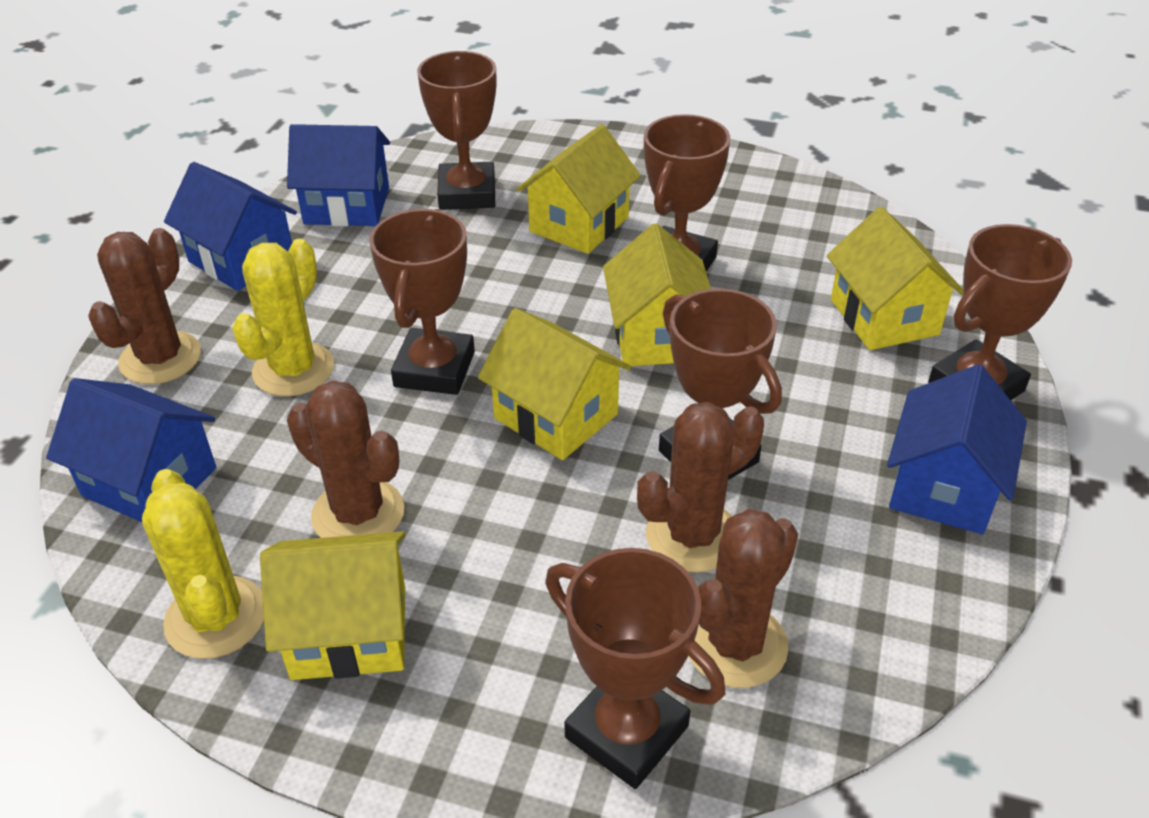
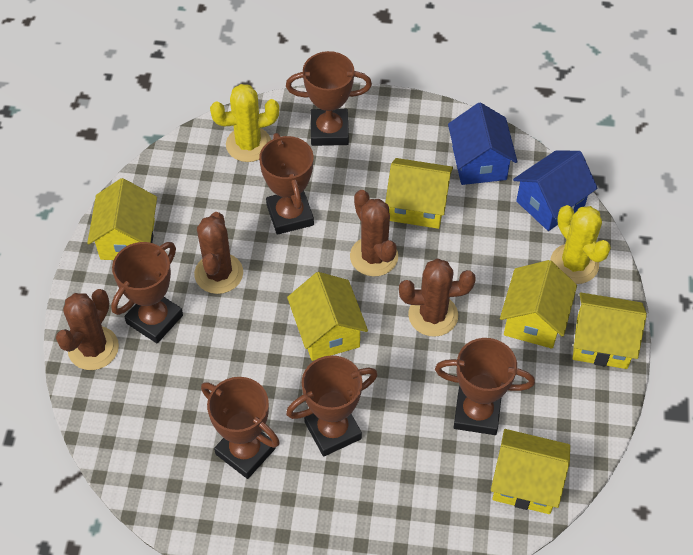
blue house: 4 -> 2
yellow house: 5 -> 6

